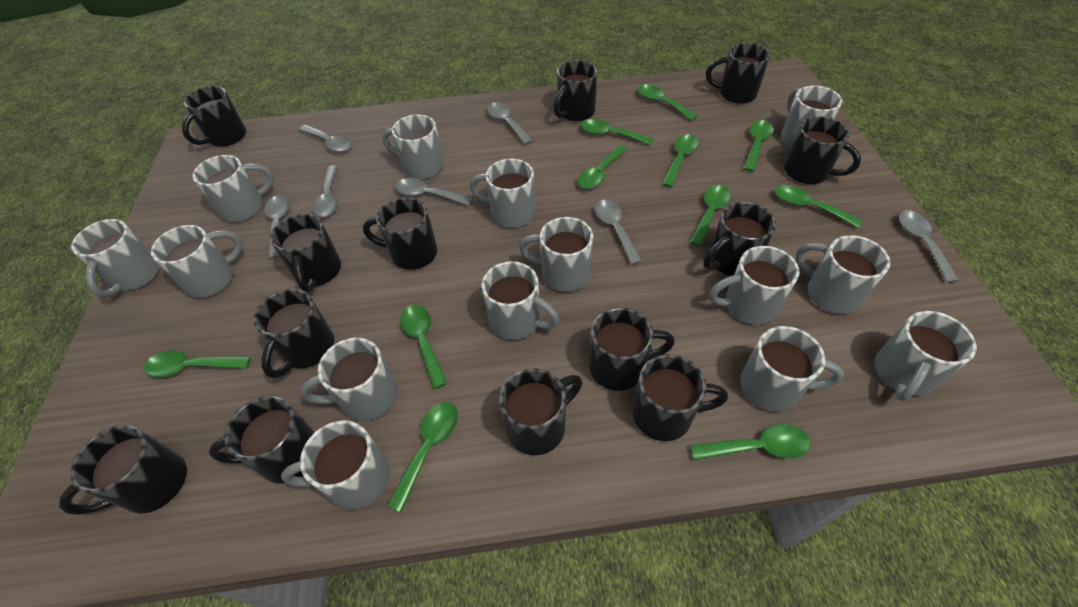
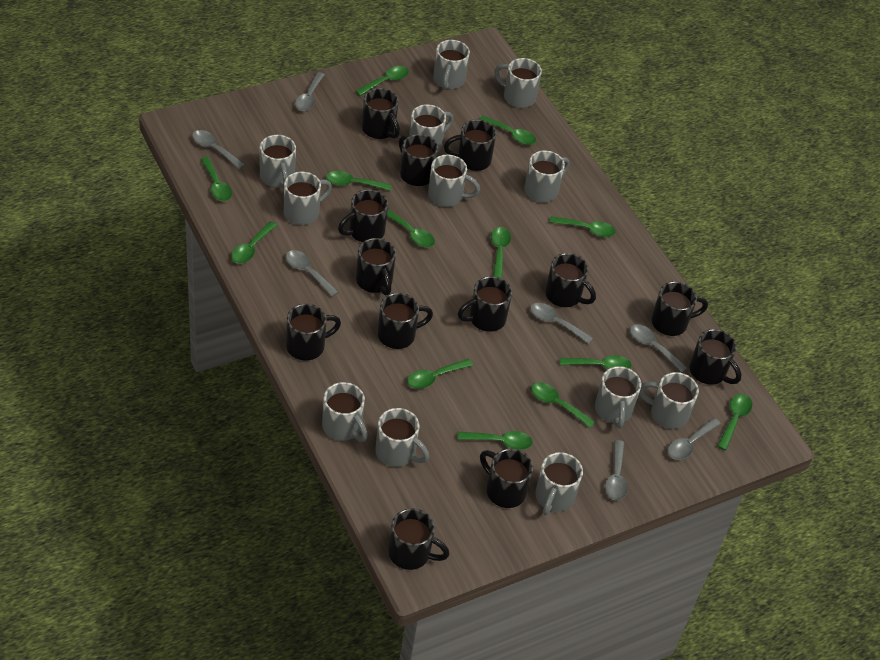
green spoon: 11 -> 13
grey mug: 14 -> 12

